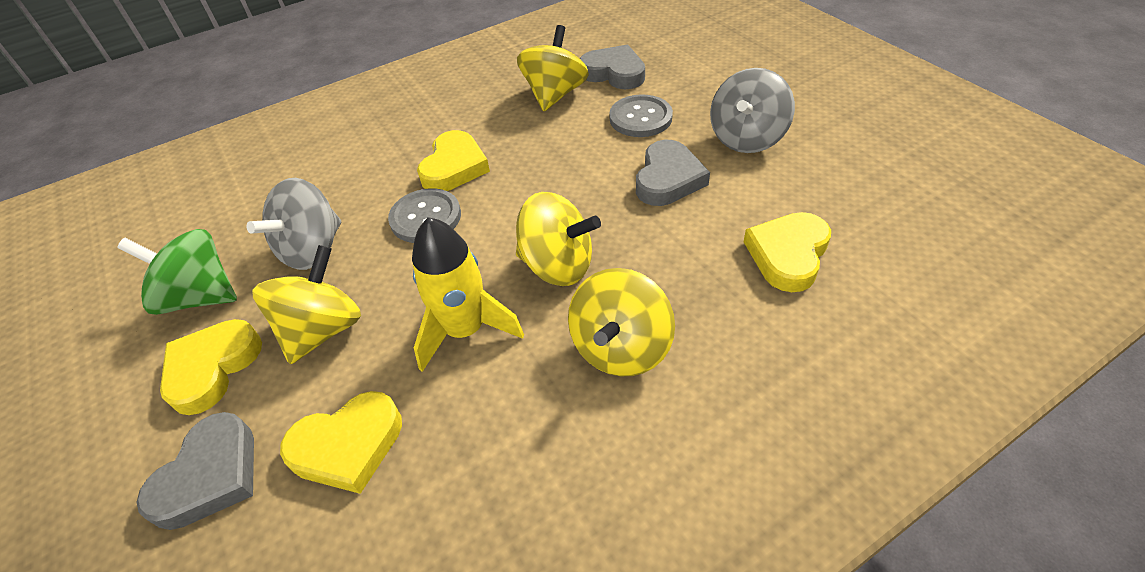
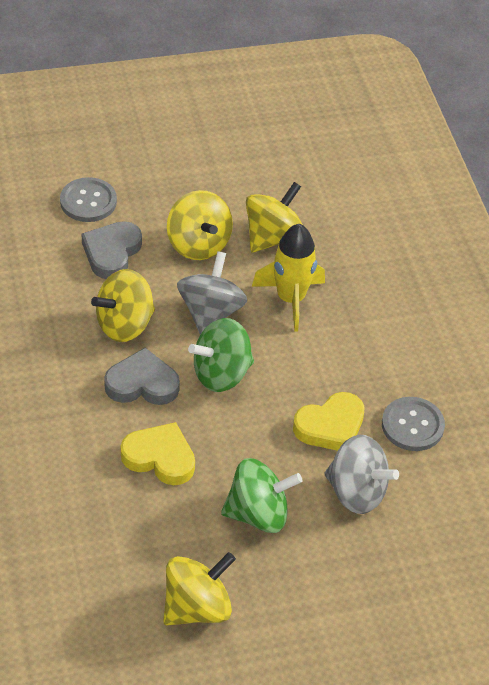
green spinning top: 1 -> 2
grey heart: 3 -> 2
yellow heart: 4 -> 2

